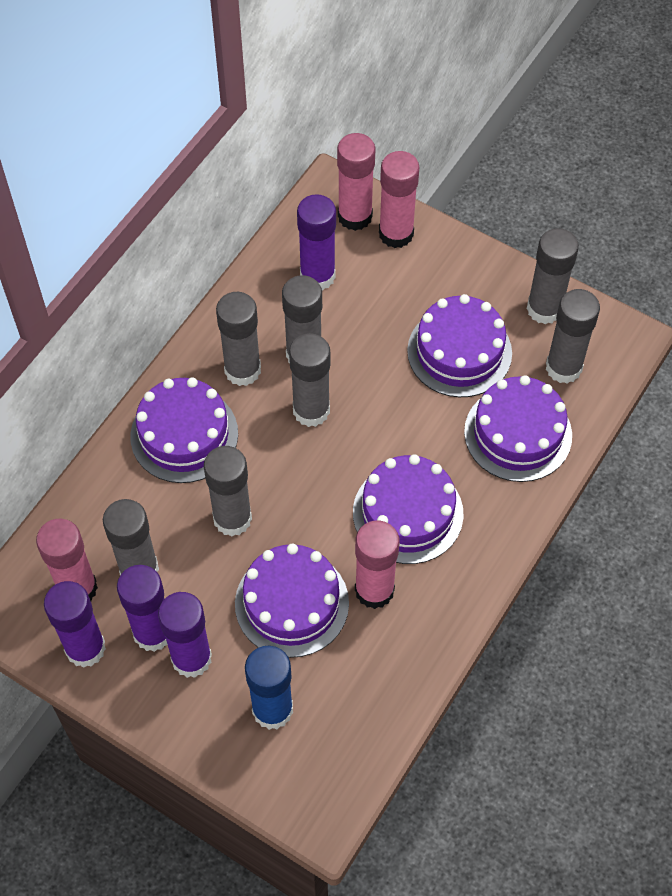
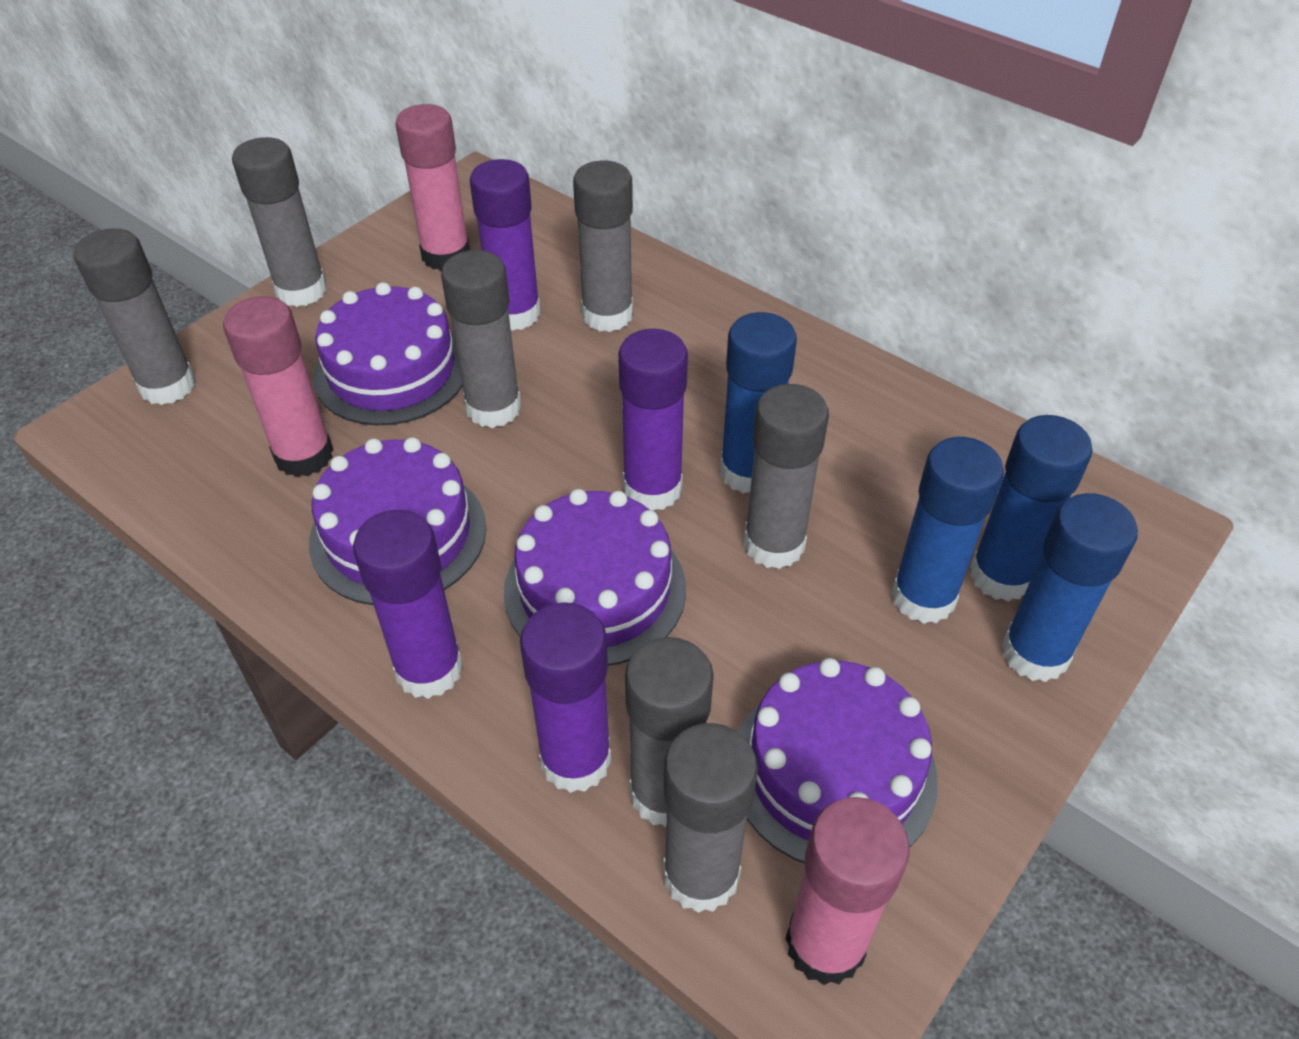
blue glue stick: 1 -> 4
pink glue stick: 4 -> 3
purple cake: 5 -> 4

